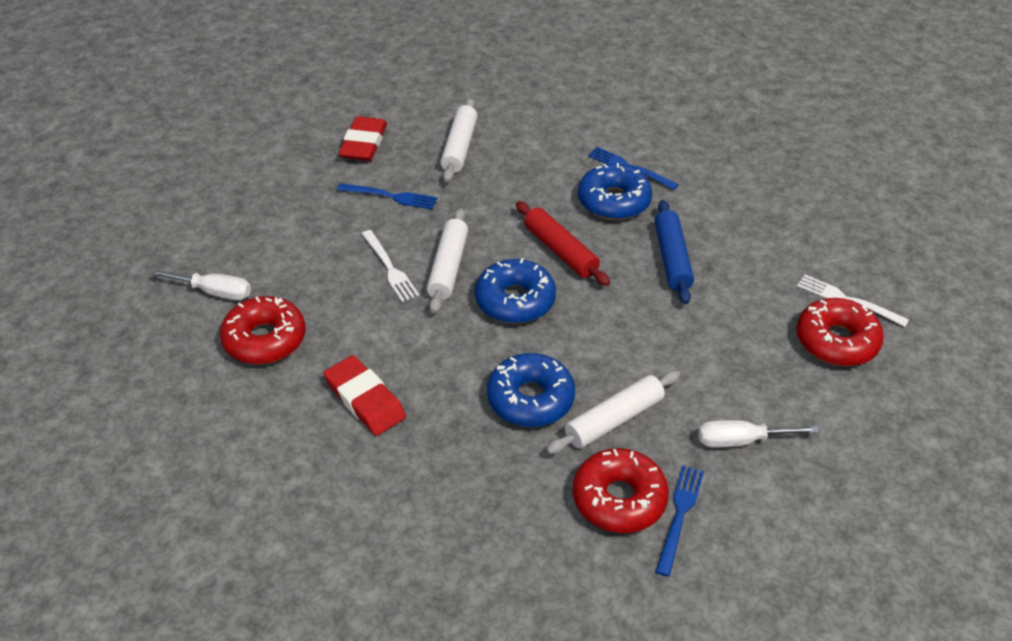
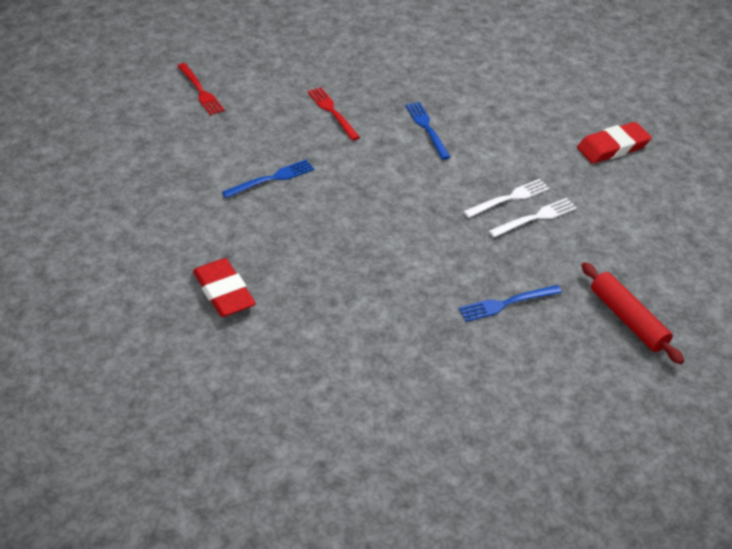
blue donut: 3 -> 0
blue rolling pin: 1 -> 0
red donut: 3 -> 0
red fork: 0 -> 2
white rolling pin: 3 -> 0
white screwdriver: 2 -> 0

